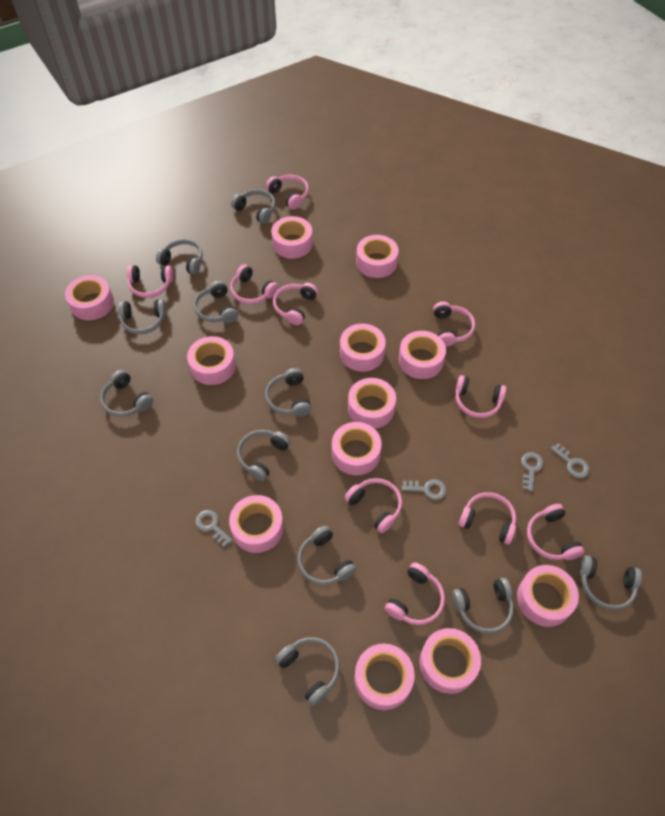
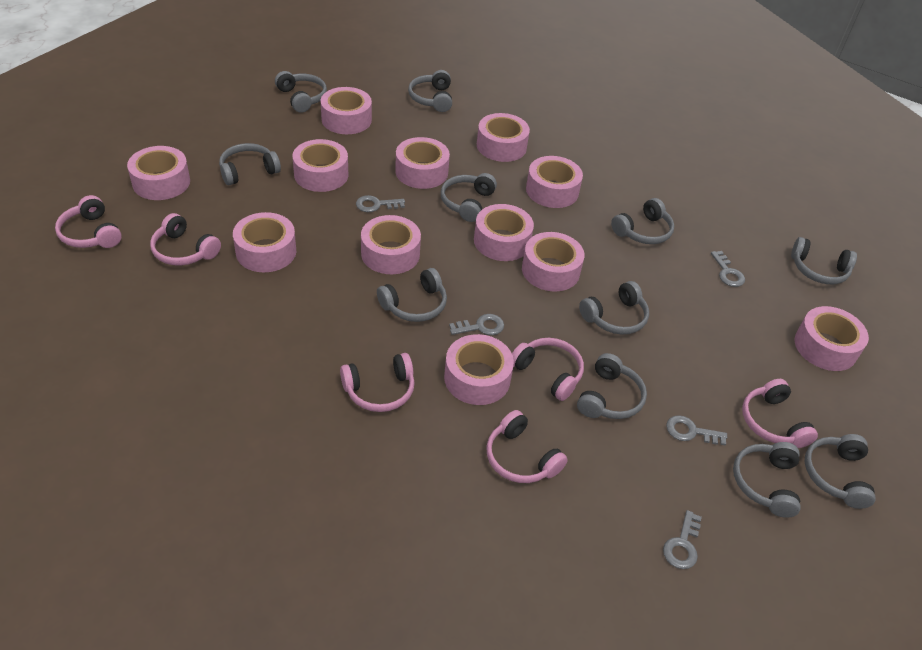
grey key: 4 -> 5
pink headphones: 10 -> 6

